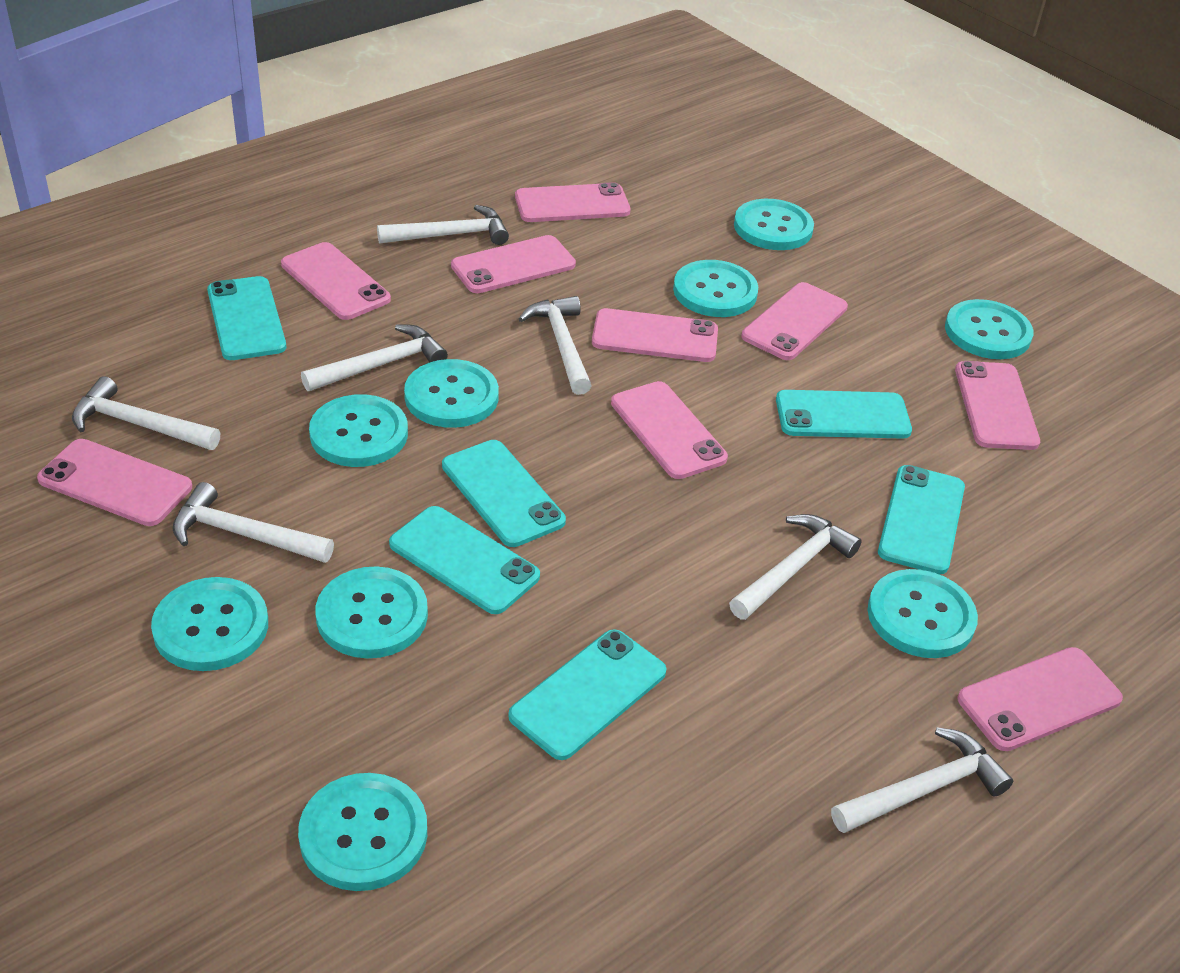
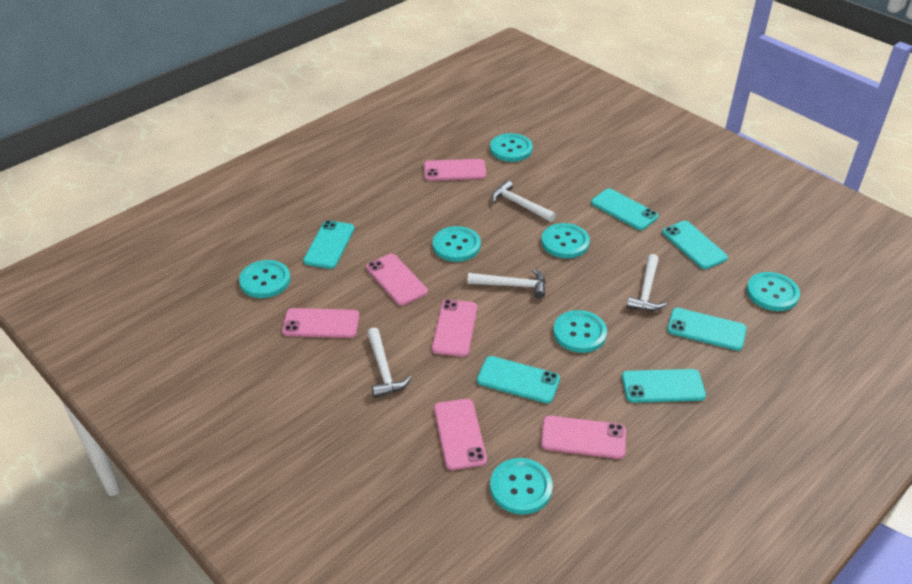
pink phone: 9 -> 6
turquoise button: 9 -> 7
white hammer: 7 -> 4

